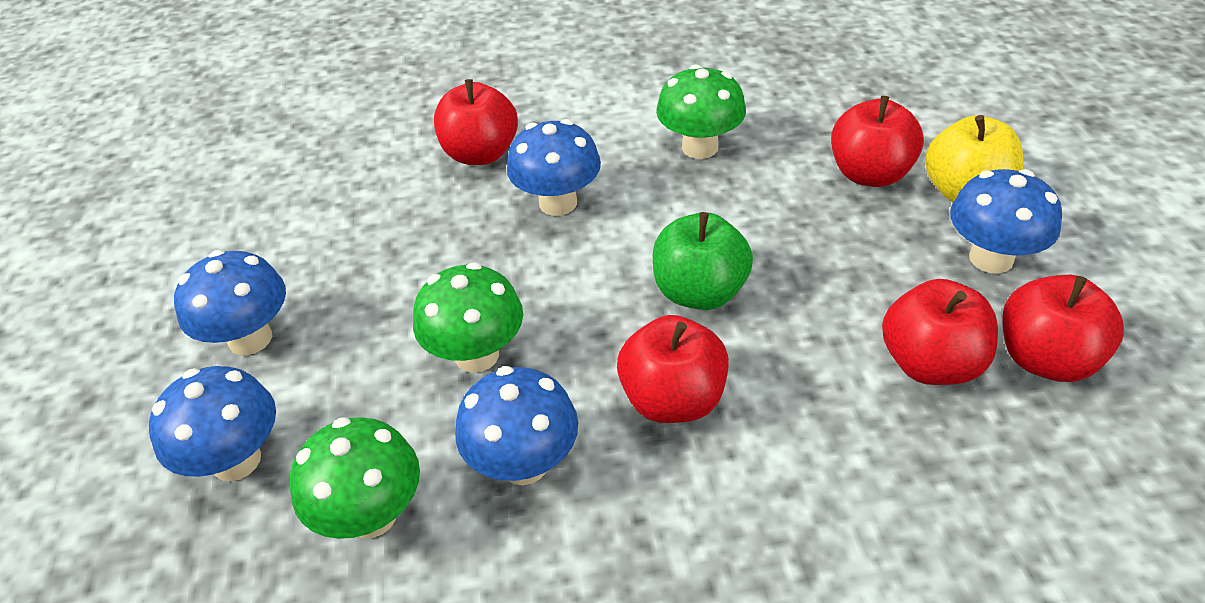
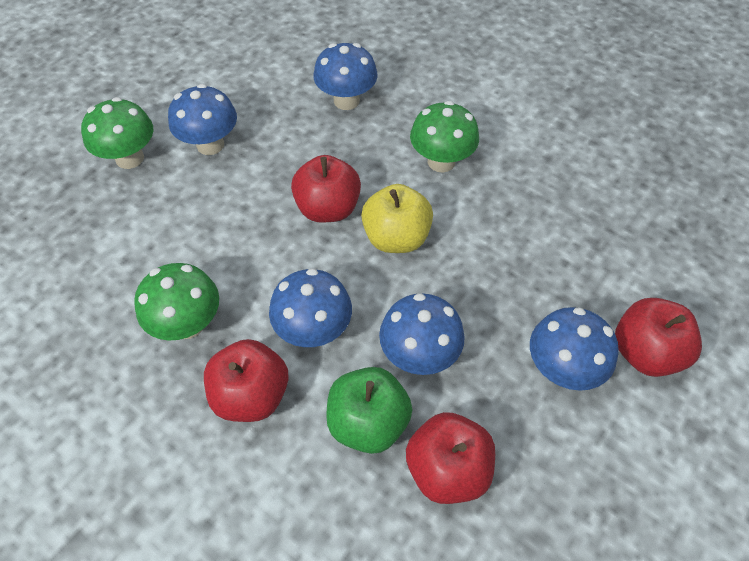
red apple: 5 -> 4

